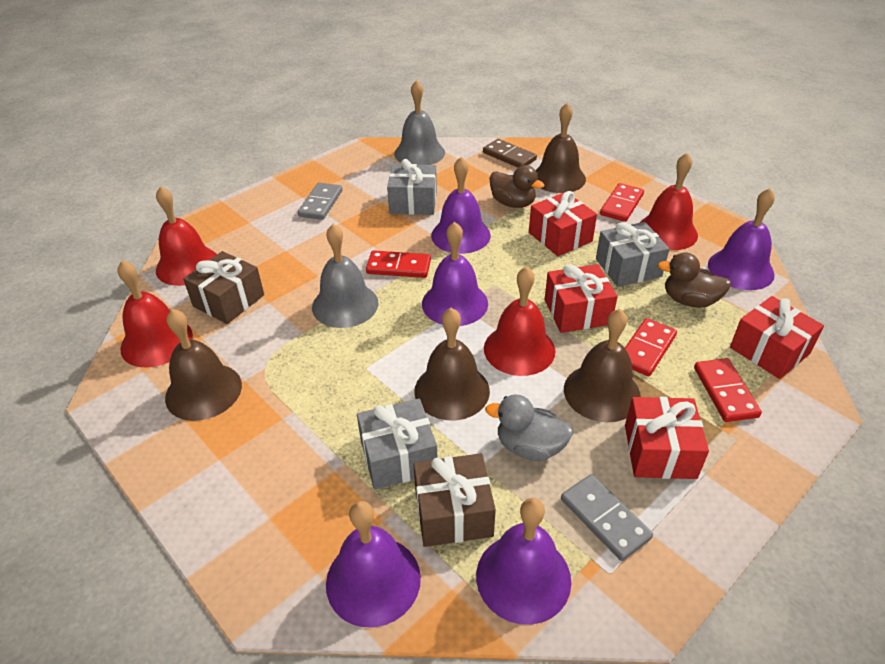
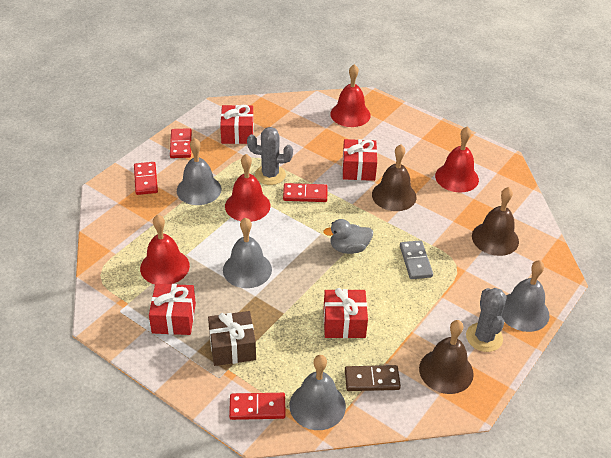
brown bell: 4 -> 3
brown duck: 2 -> 0
brown gift: 2 -> 1
grey bell: 2 -> 4
grey cactus: 0 -> 2
grey domino: 2 -> 1
grey gift: 3 -> 0
purple bell: 5 -> 0

